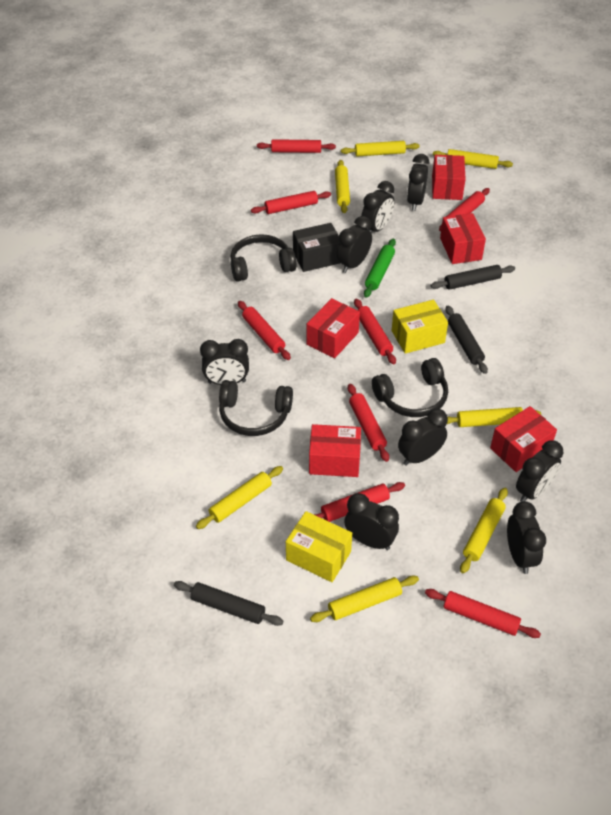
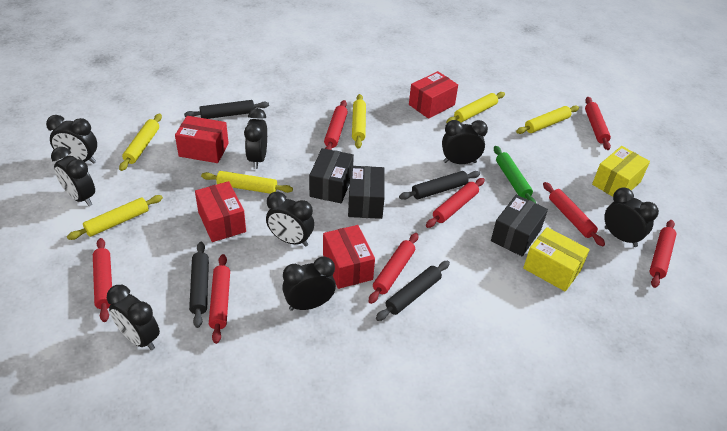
black box: 1 -> 3
black headphones: 3 -> 0
black rolling pin: 3 -> 4
red box: 5 -> 4
yellow rolling pin: 7 -> 6

